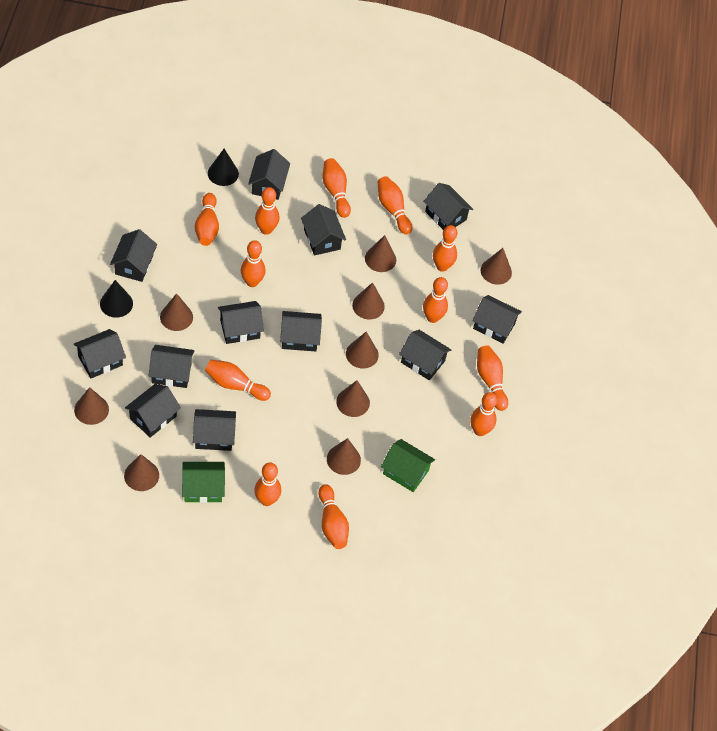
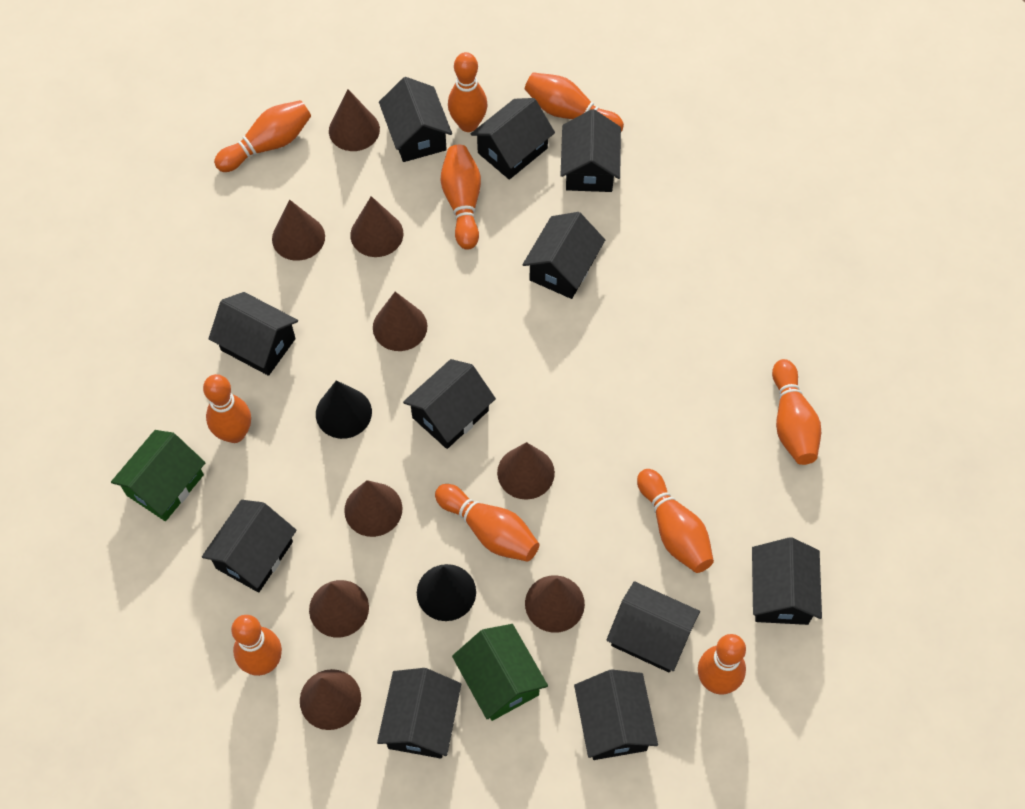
black house: 12 -> 11
orange bowling pin: 12 -> 10

